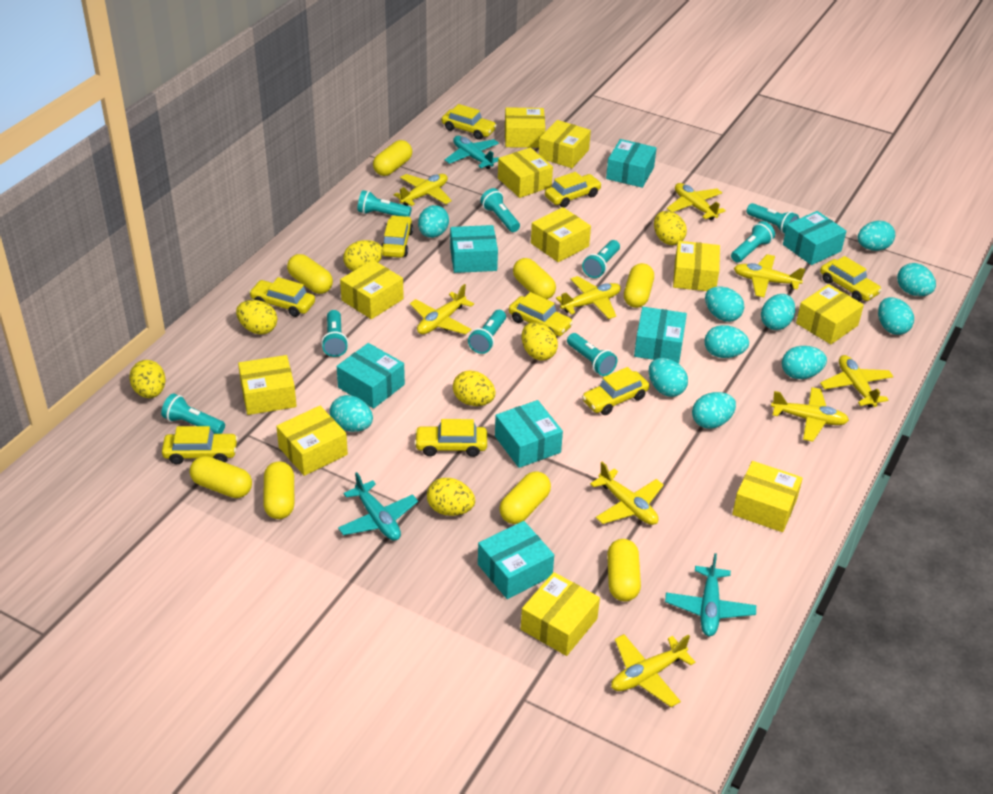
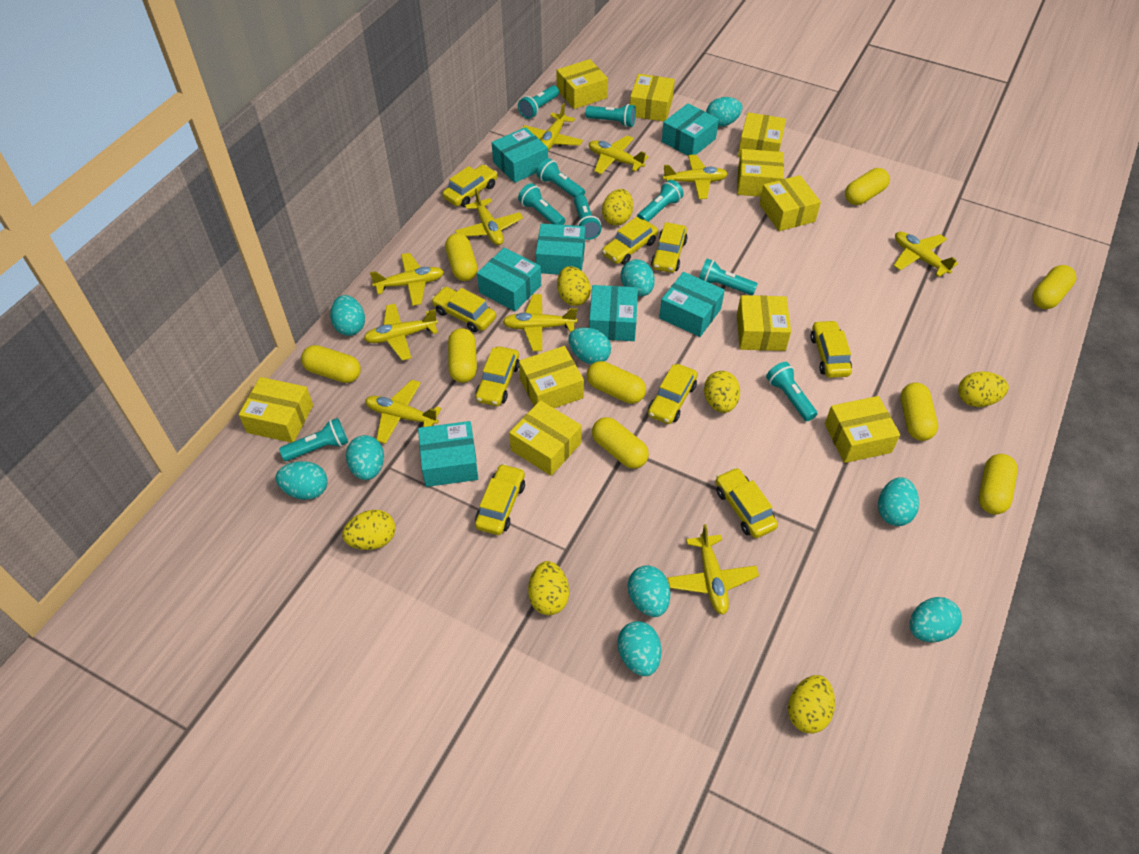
turquoise egg: 11 -> 10
turquoise plane: 3 -> 0
yellow box: 11 -> 10
yellow capsule: 8 -> 9
yellow plane: 9 -> 10

